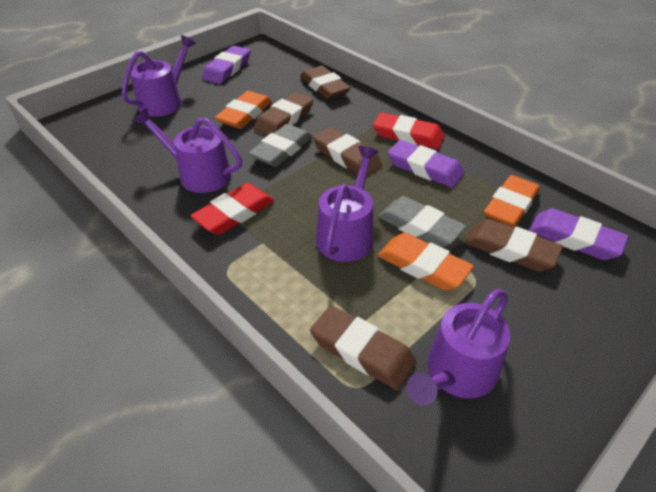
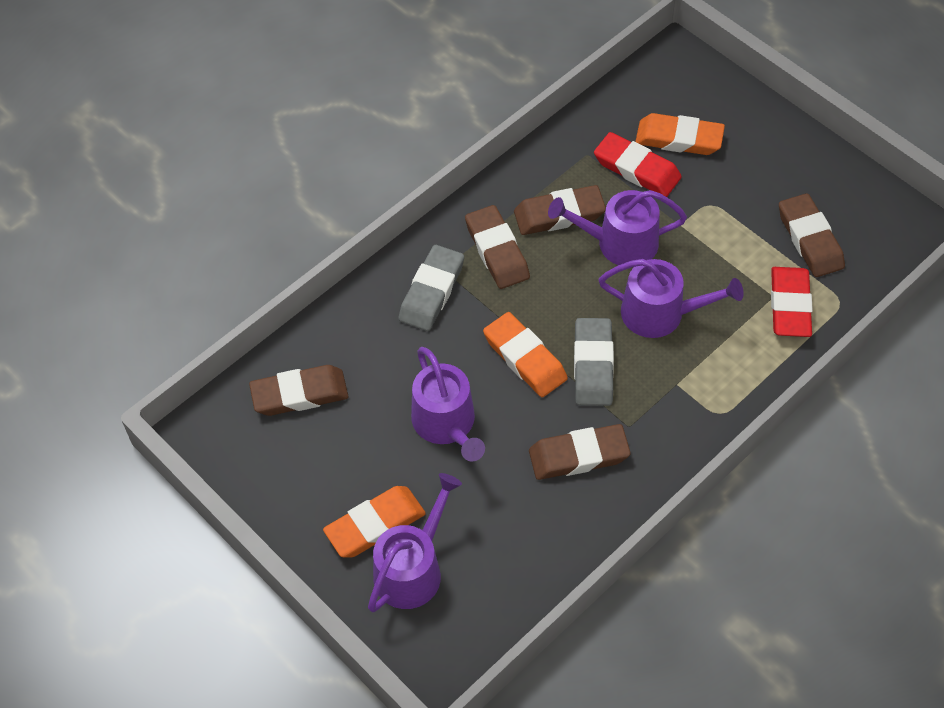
purple eraser: 3 -> 0

